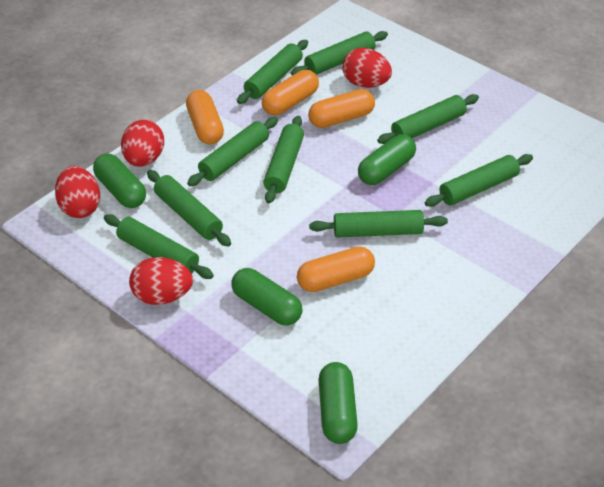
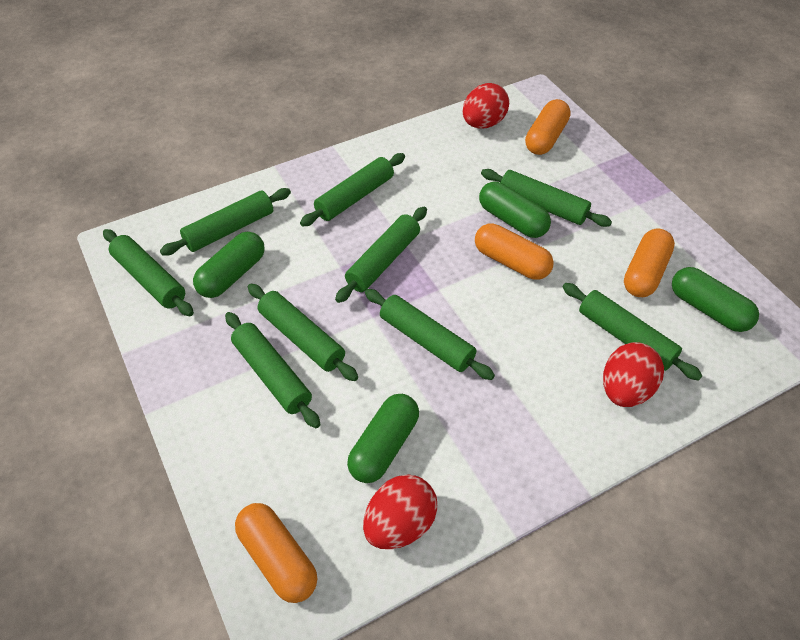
red egg: 4 -> 3

